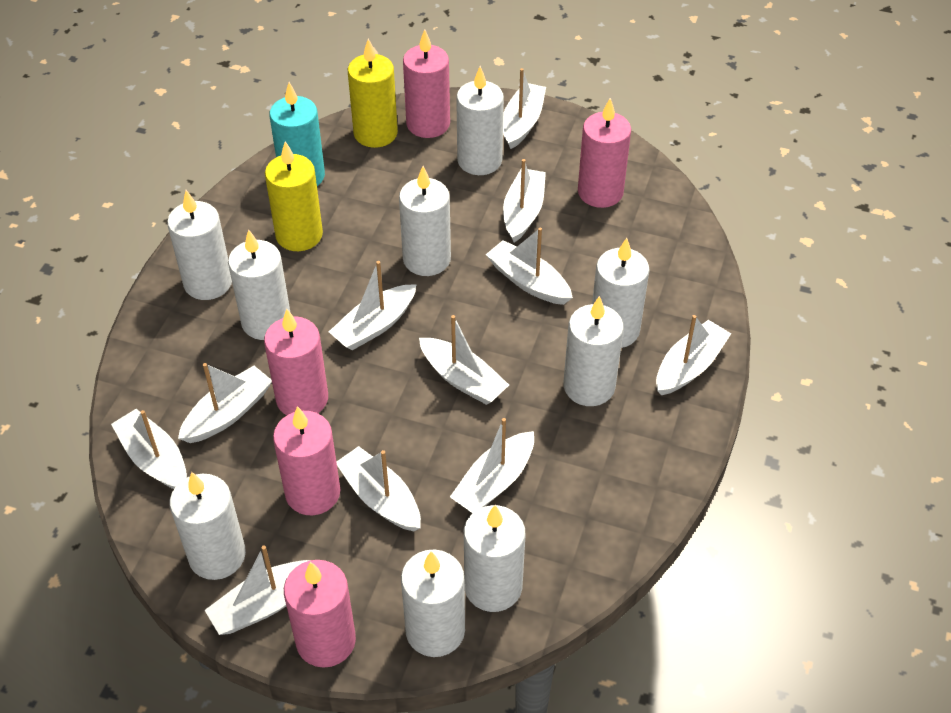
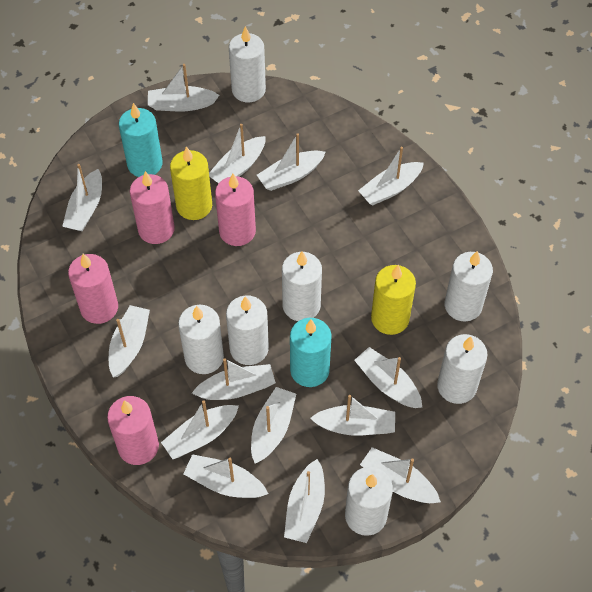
pink candle: 5 -> 4
turquoise candle: 1 -> 2
white boat: 11 -> 14
white candle: 9 -> 7

